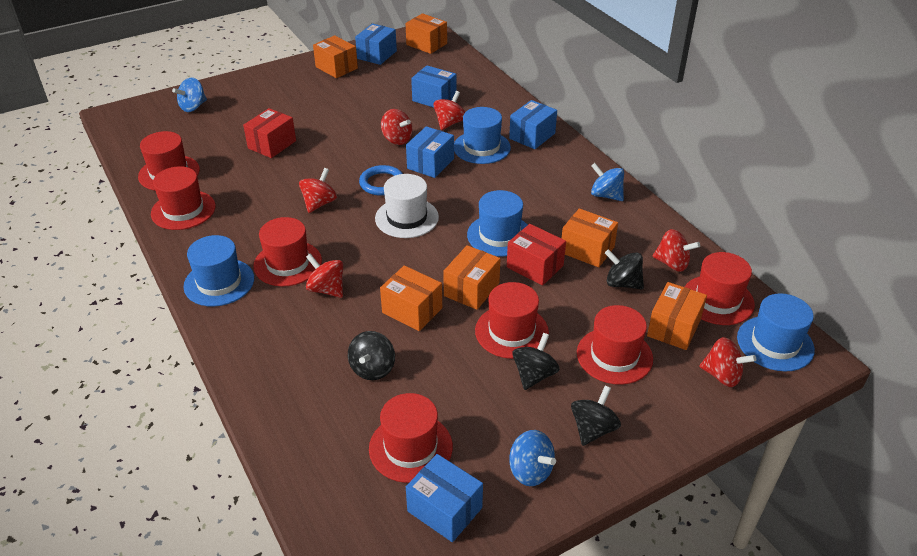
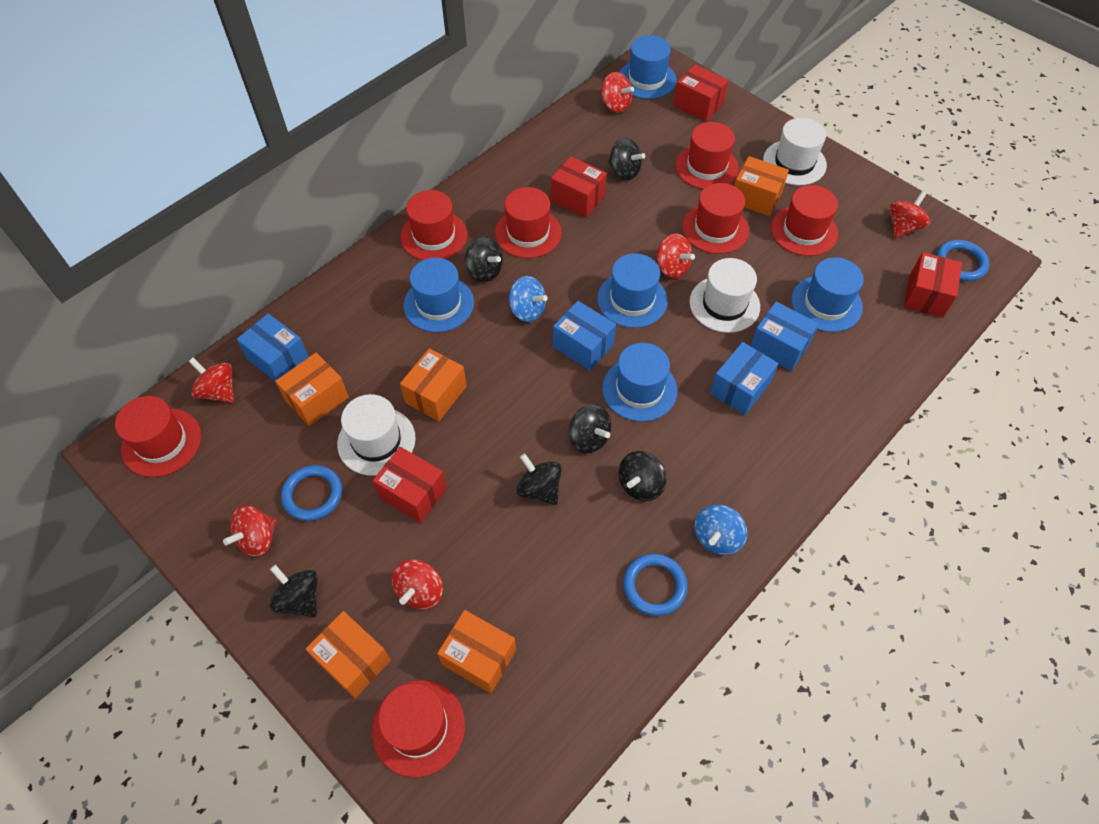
black spinning top: 4 -> 6
blue box: 5 -> 4
blue hat: 4 -> 5
blue ring: 1 -> 3
blue spinning top: 3 -> 2
orange box: 6 -> 5
red box: 2 -> 4
white hat: 1 -> 3

